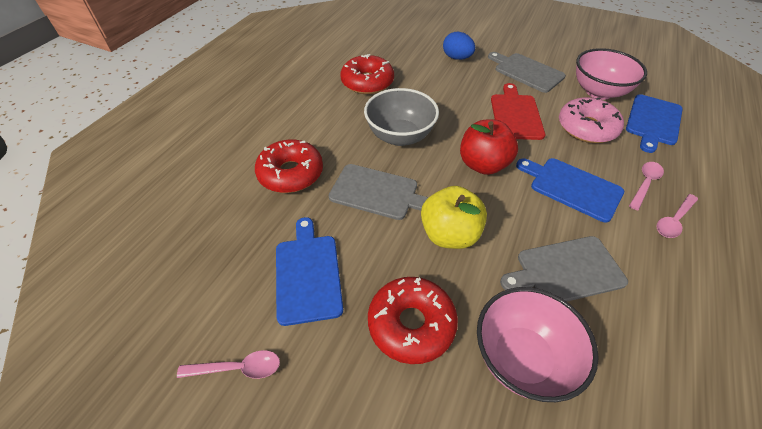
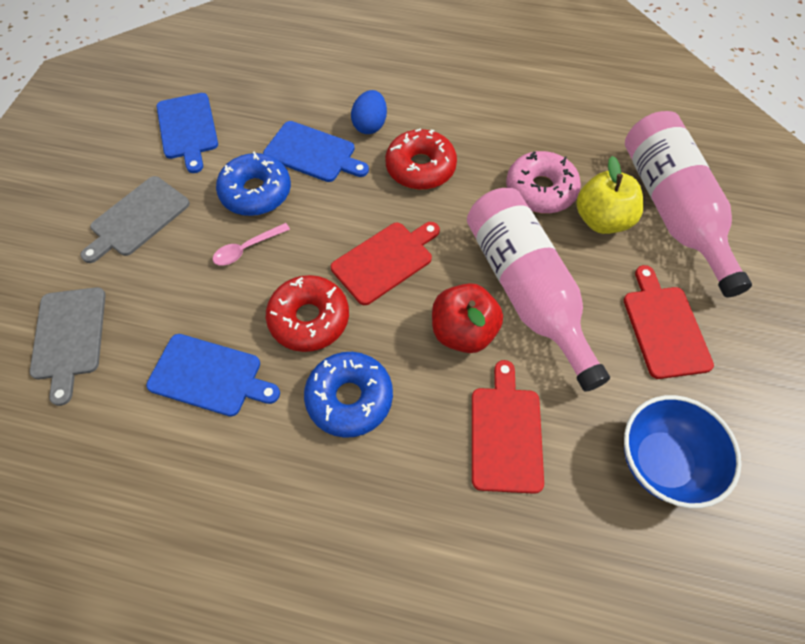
blue bowl: 0 -> 1
blue donut: 0 -> 2
grey bowl: 1 -> 0
grey cutting board: 3 -> 2
pink bottle: 0 -> 2
pink bowl: 2 -> 0
pink spoon: 3 -> 1
red cutting board: 1 -> 3
red donut: 3 -> 2

